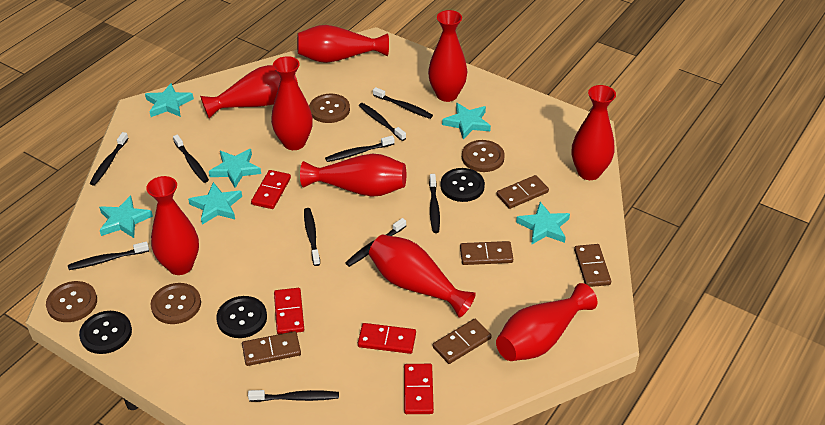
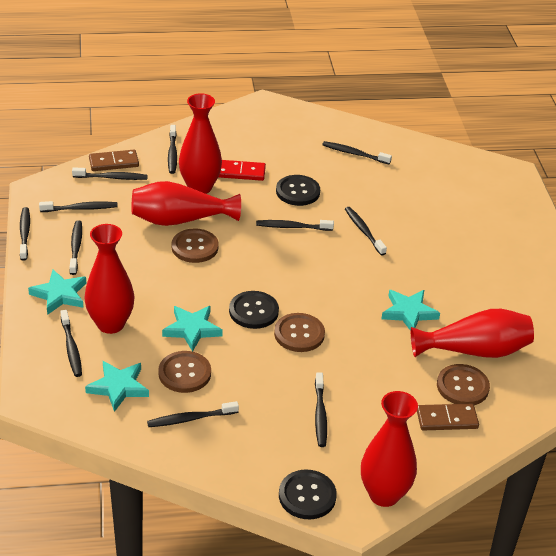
black toothbrush: 10 -> 11
brown domino: 5 -> 2
red domino: 4 -> 1
red vase: 9 -> 5
turquoise star: 6 -> 4

